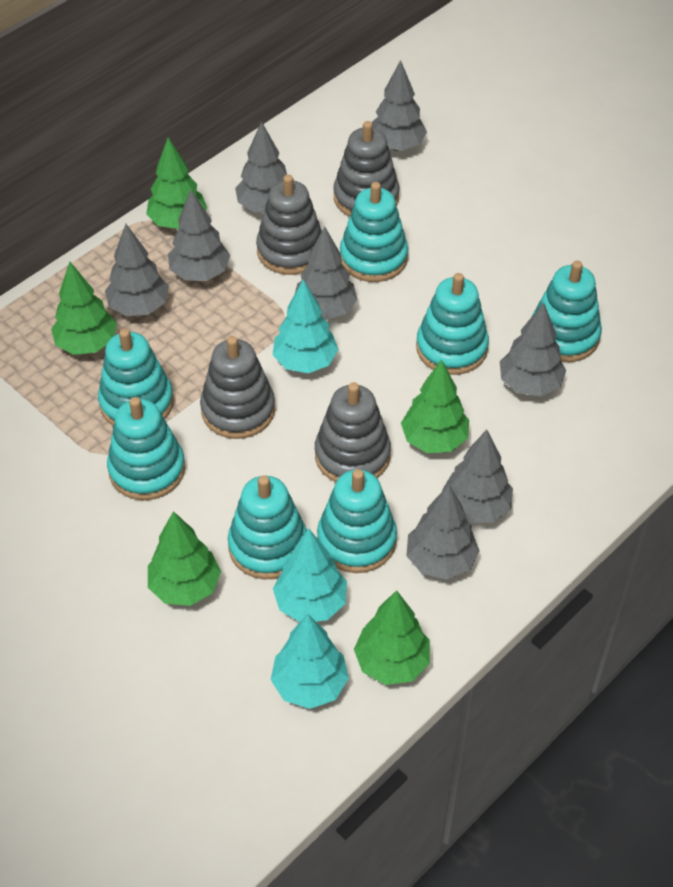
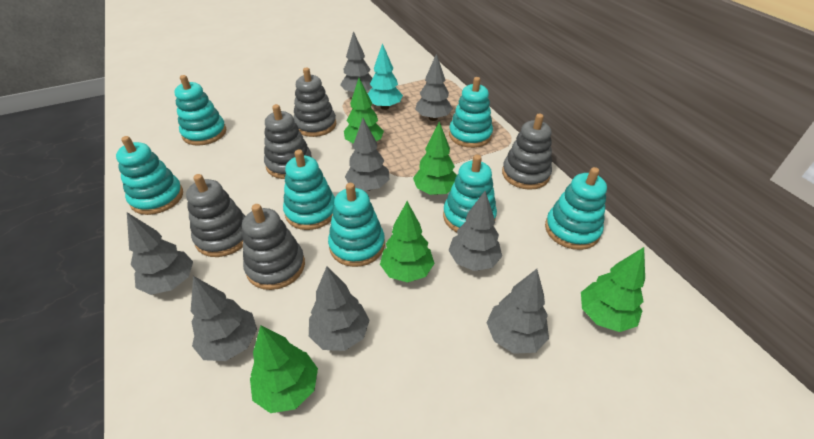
grey stacking toy: 4 -> 5
turquoise tree: 3 -> 1

